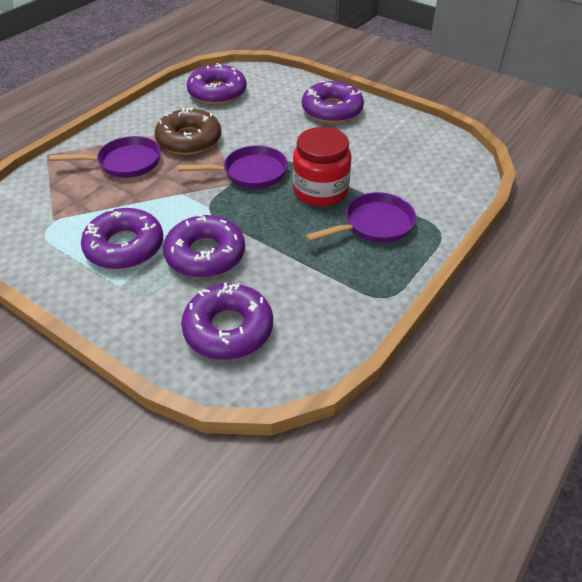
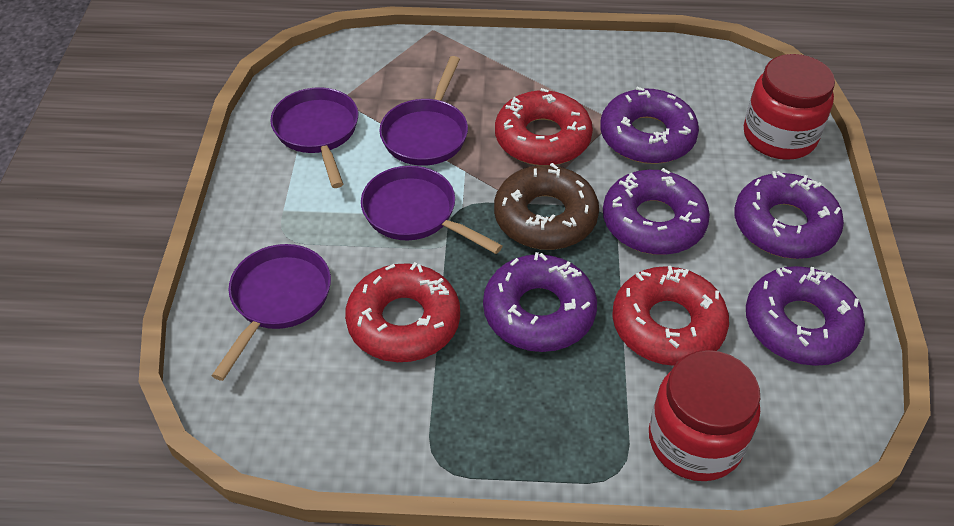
purple pan: 3 -> 4
red donut: 0 -> 3
red jar: 1 -> 2

